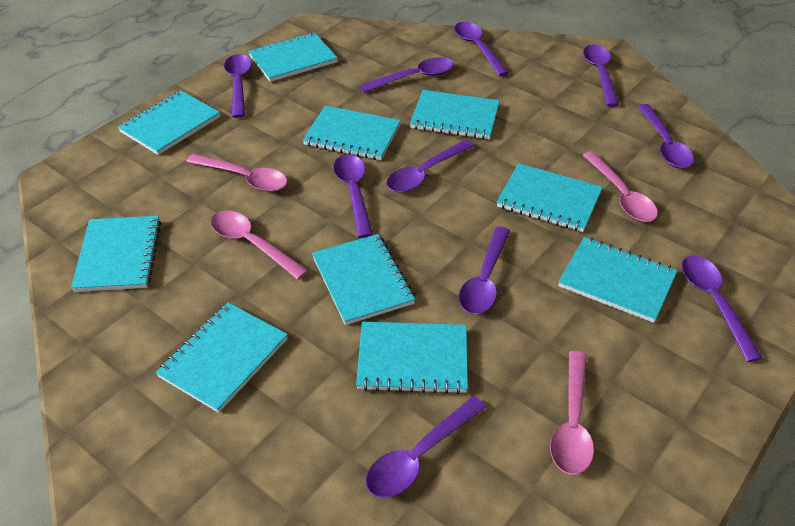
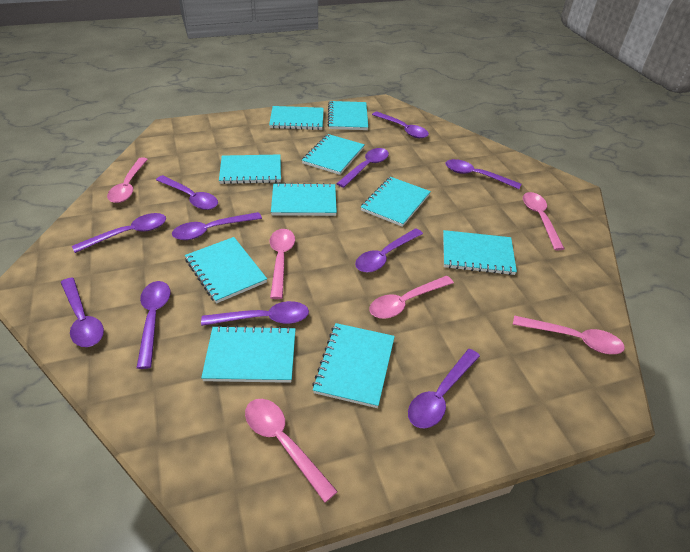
pink spoon: 4 -> 6
purple spoon: 10 -> 11

